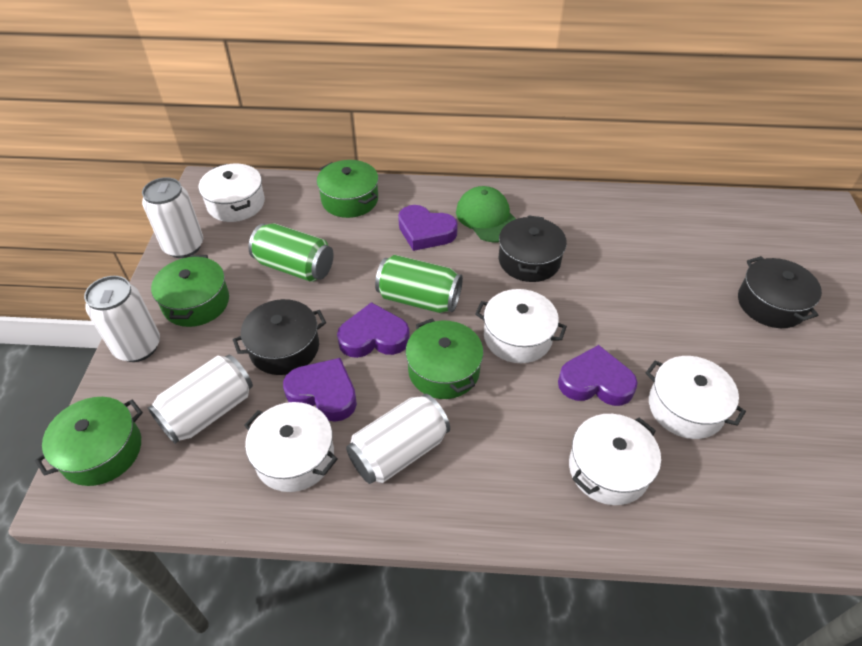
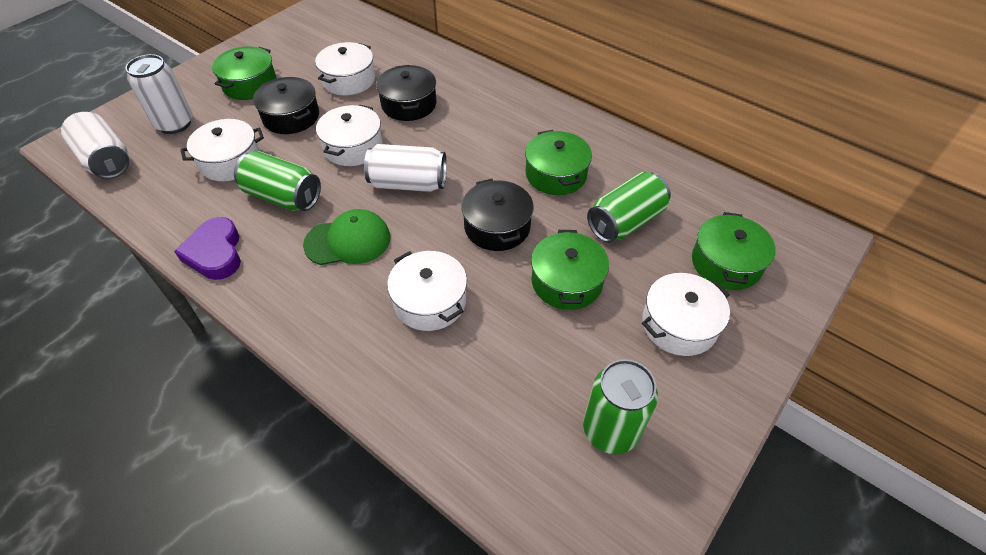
green can: 2 -> 3
purple heart: 4 -> 1
white can: 4 -> 3

